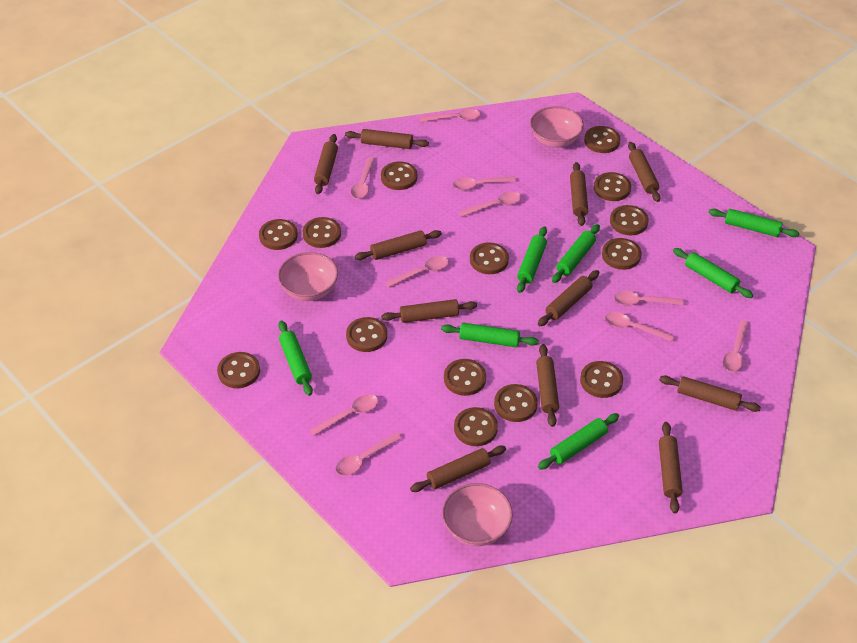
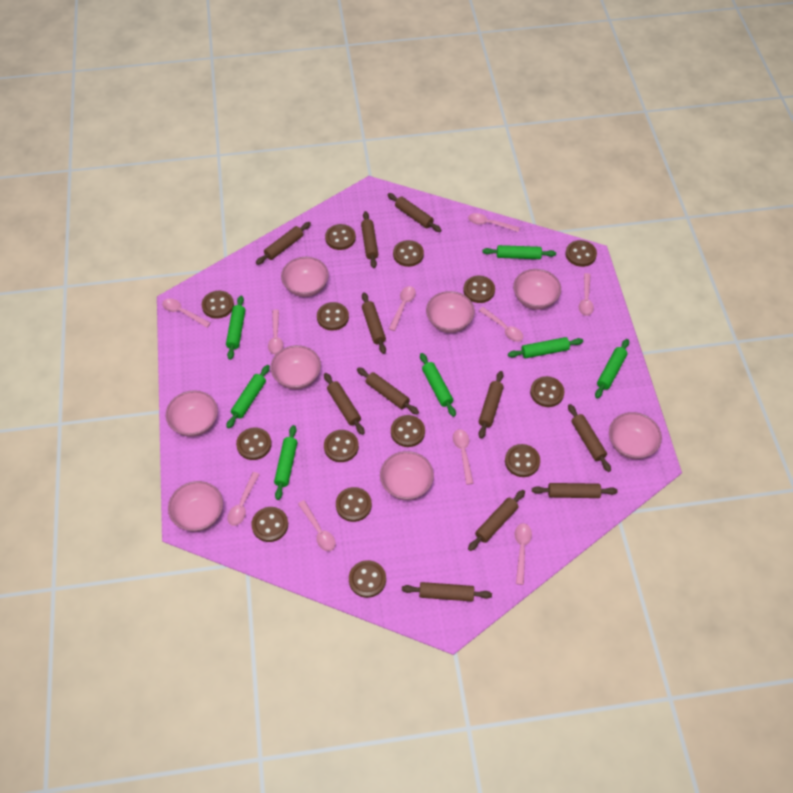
pink bowl: 3 -> 8

